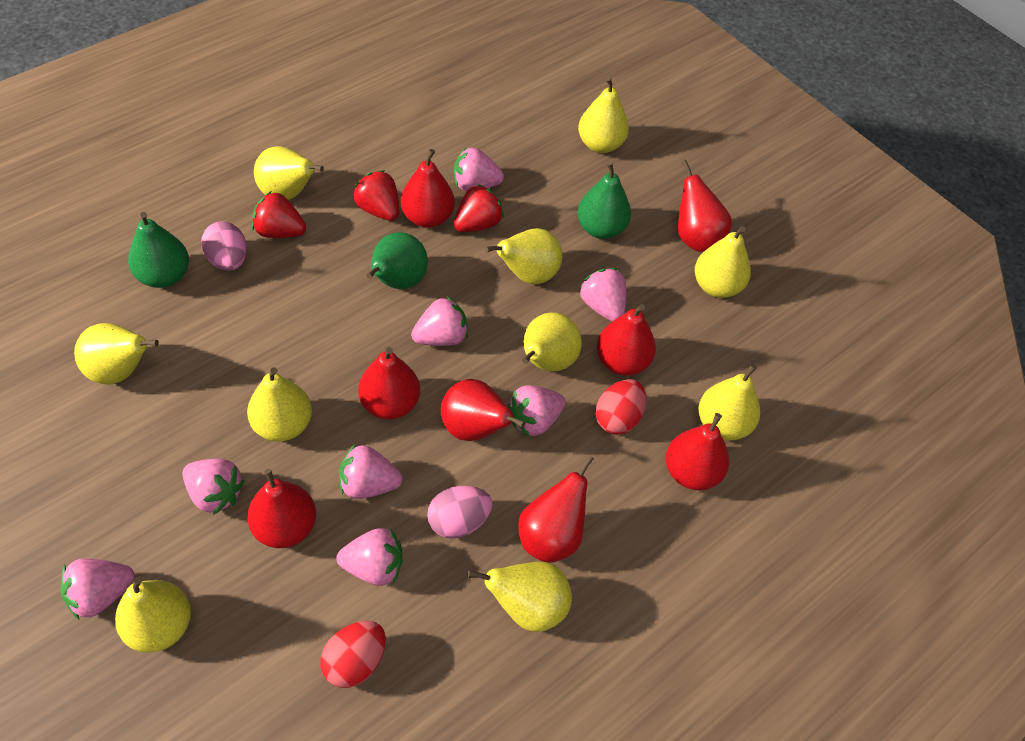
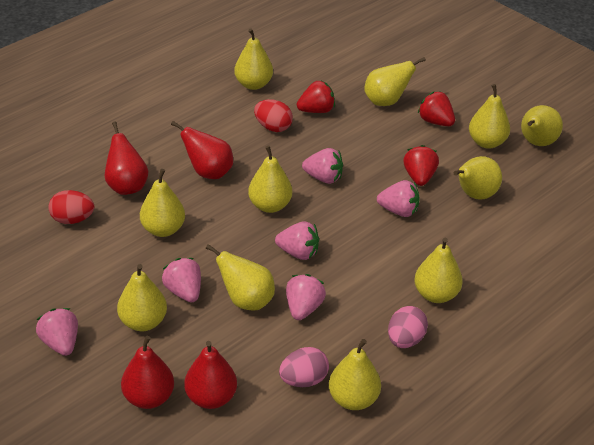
green pear: 3 -> 0
pink strawberry: 8 -> 6
red pear: 8 -> 4
yellow pear: 10 -> 11

